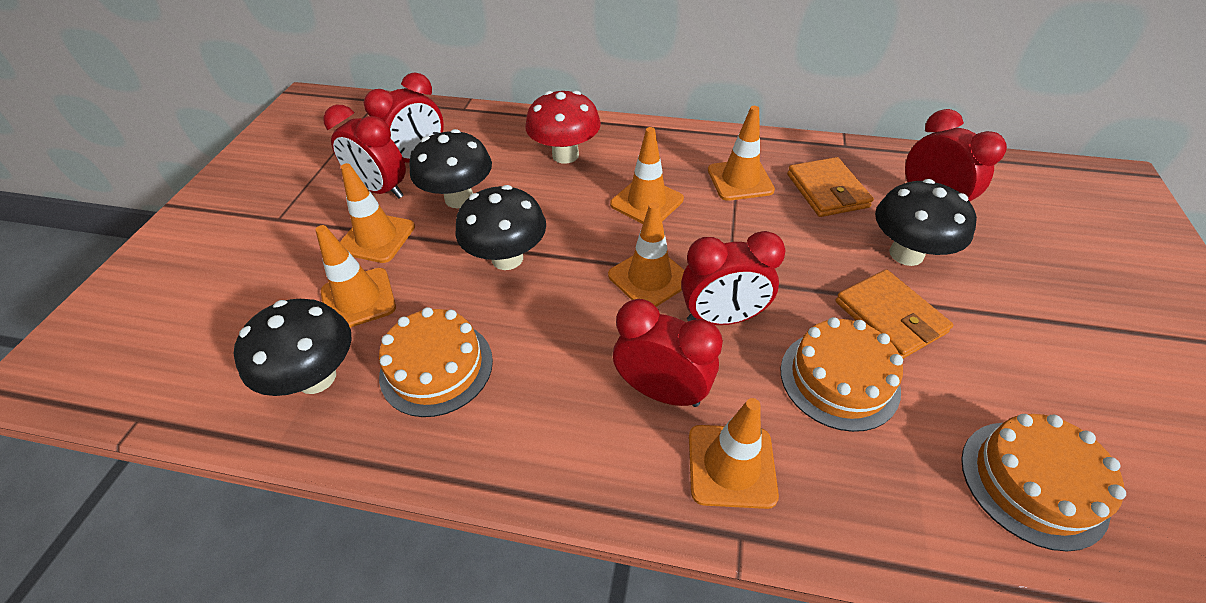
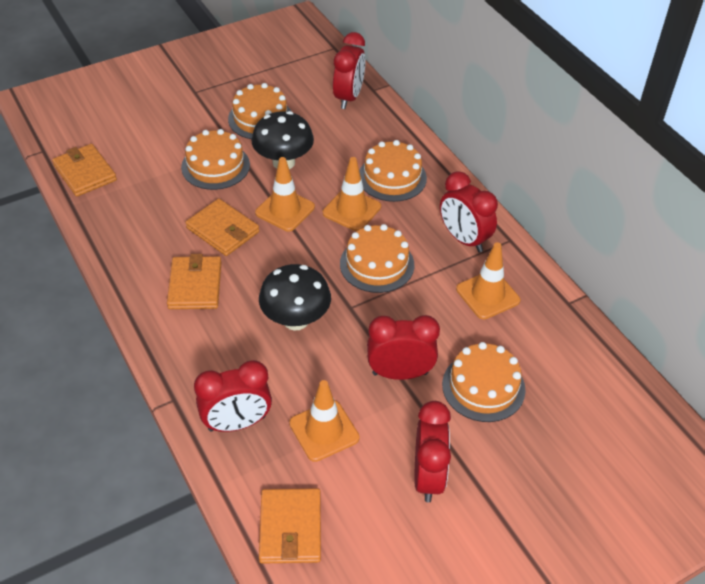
black mushroom: 4 -> 2
orange cake: 3 -> 5
orange traffic cone: 6 -> 4
orange wallet: 2 -> 4
red mushroom: 1 -> 0

